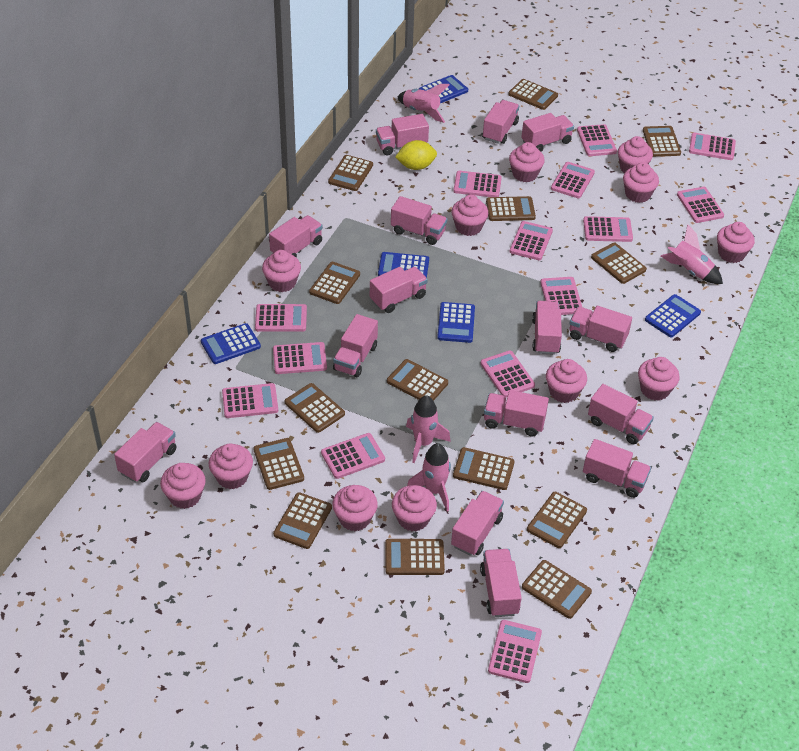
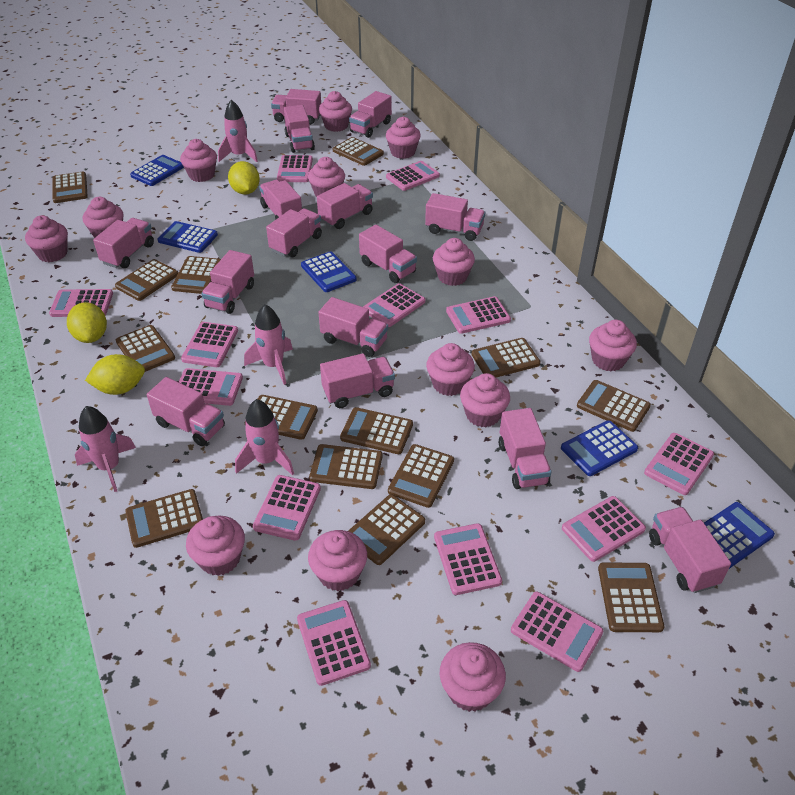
pink calculator: 14 -> 13
pink cupcake: 12 -> 13
yellow lemon: 1 -> 3

